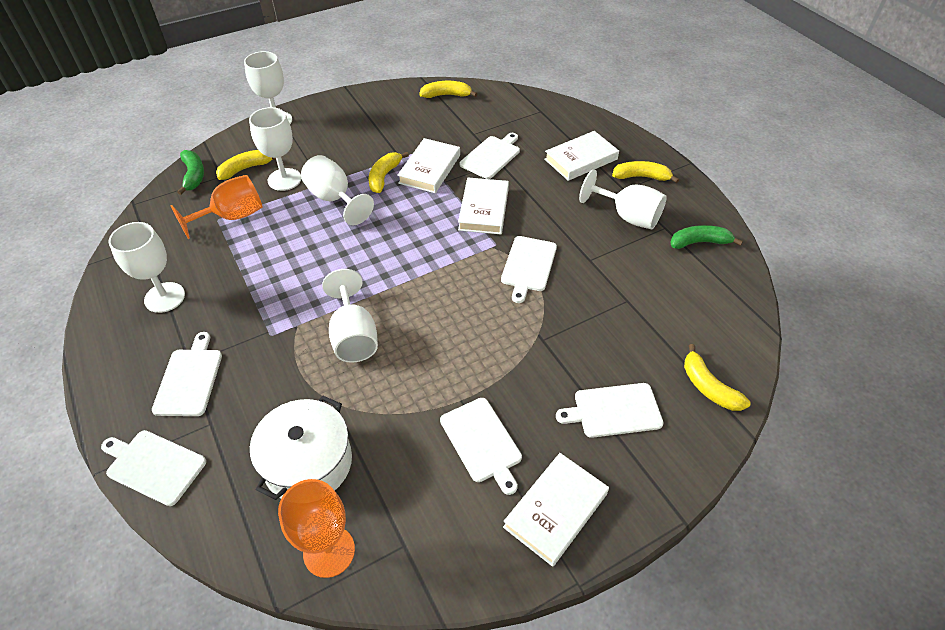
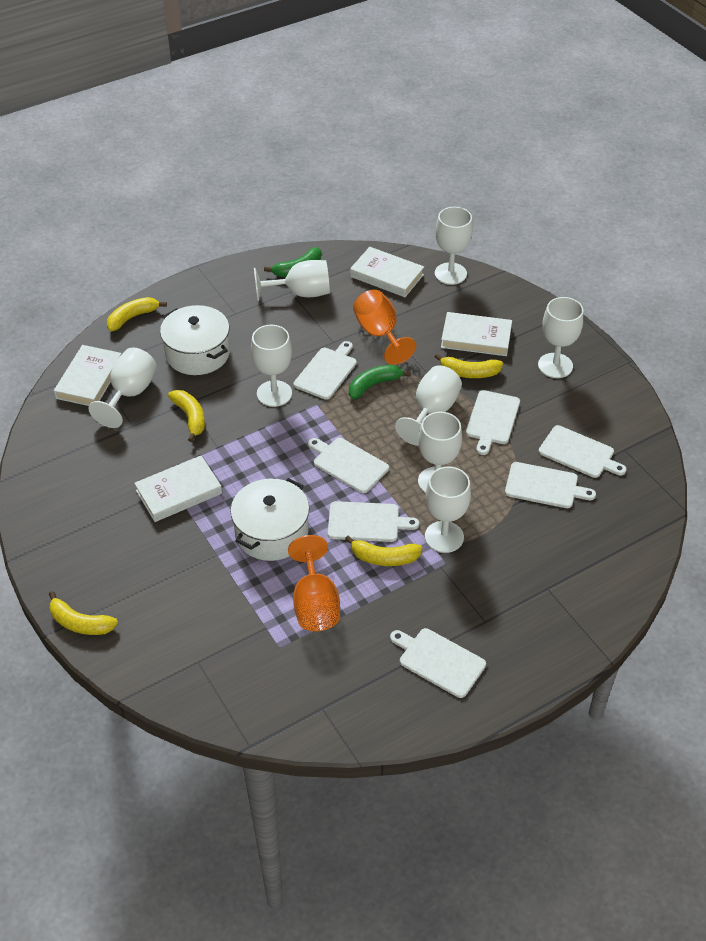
white cutting board: 6 -> 7
white goblet: 6 -> 8
white pot: 1 -> 2

